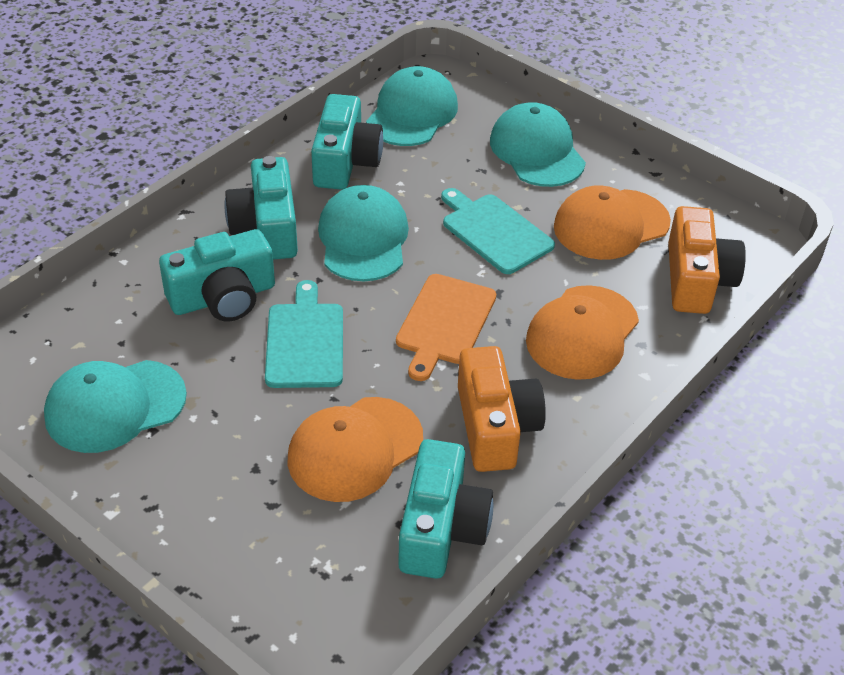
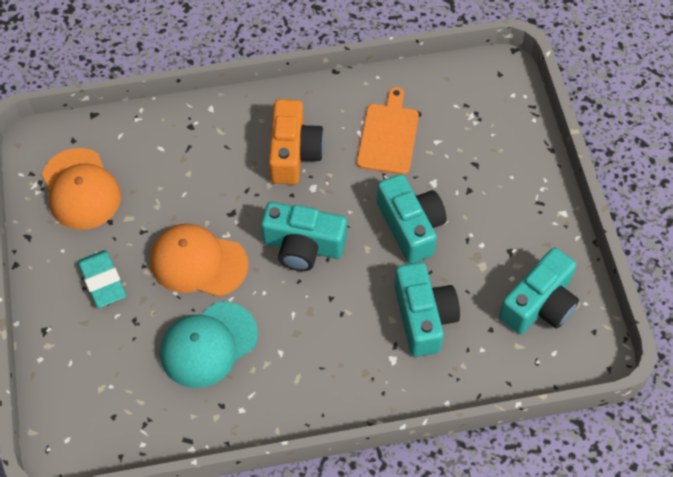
orange camera: 2 -> 1
orange cap: 3 -> 2
turquoise cap: 4 -> 1
turquoise cutting board: 2 -> 0
turquoise eraser: 0 -> 1

